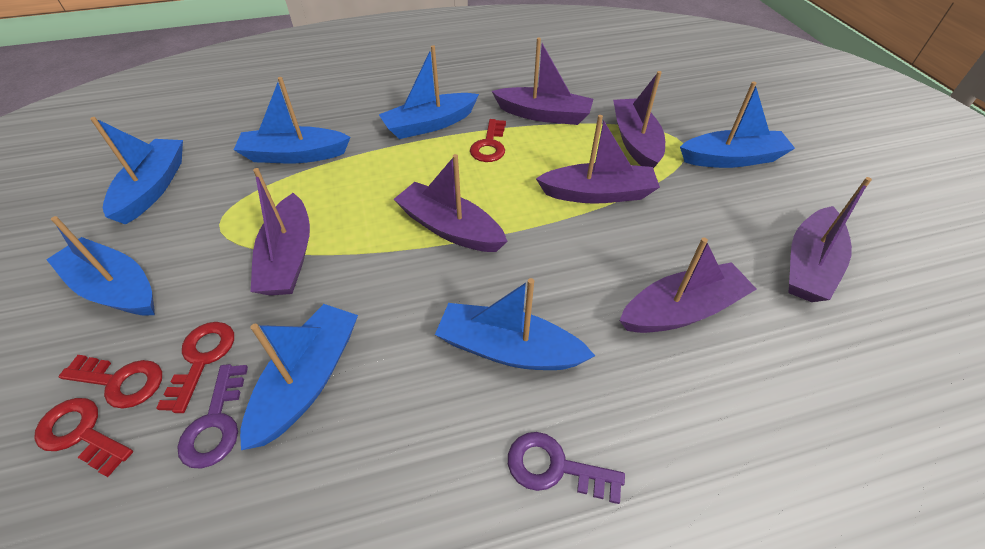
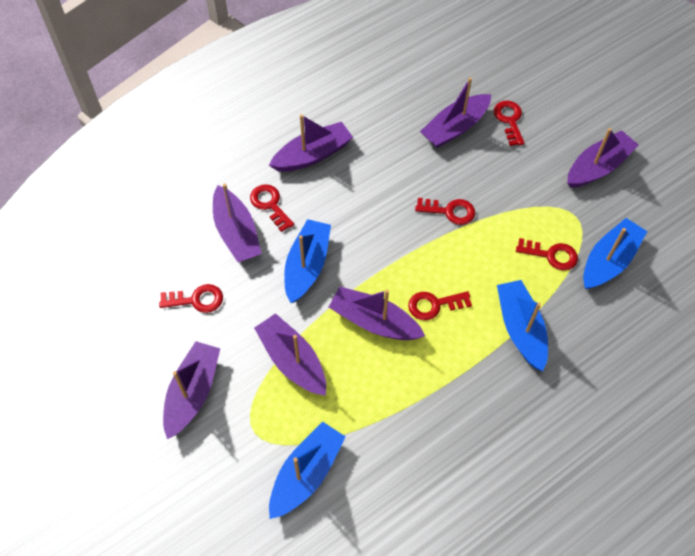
blue boat: 7 -> 4
purple key: 2 -> 0
red key: 4 -> 6

